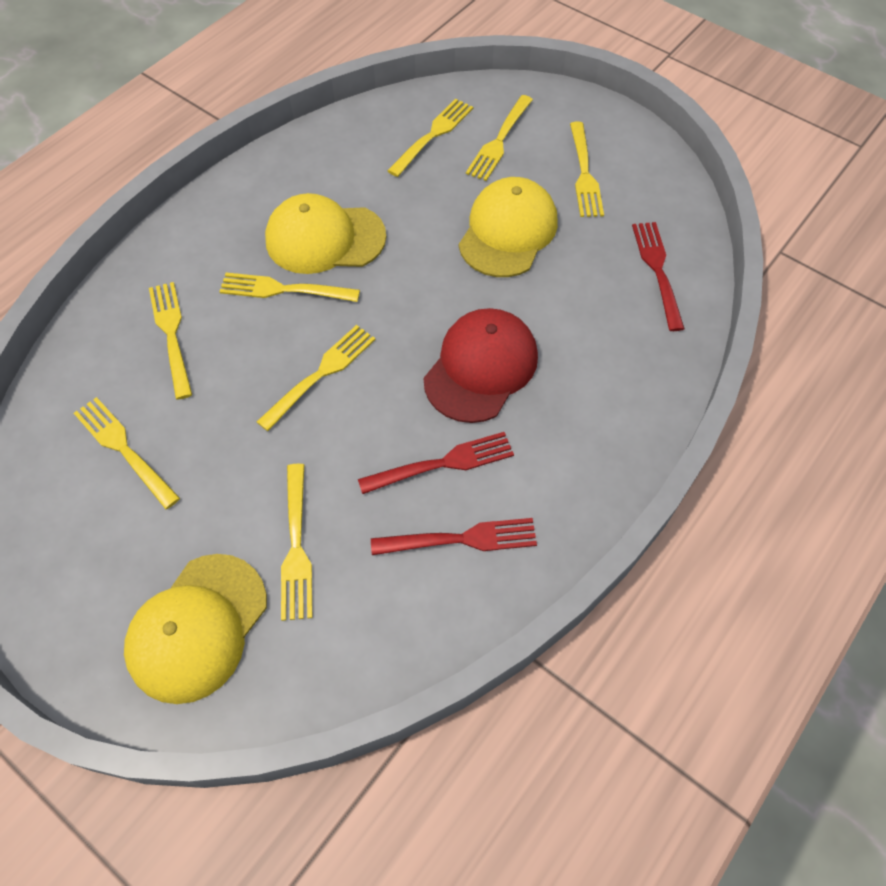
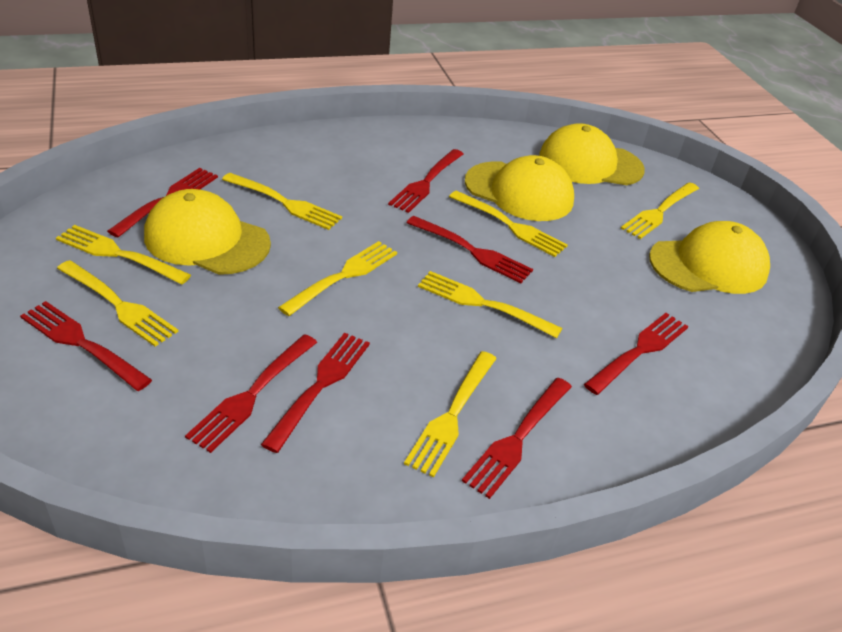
red cap: 1 -> 0
red fork: 3 -> 8
yellow cap: 3 -> 4

